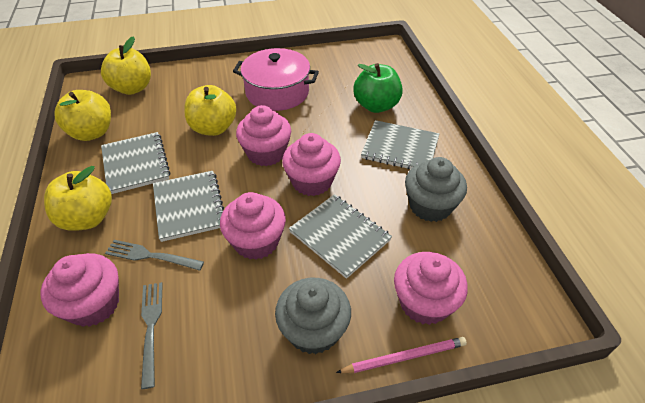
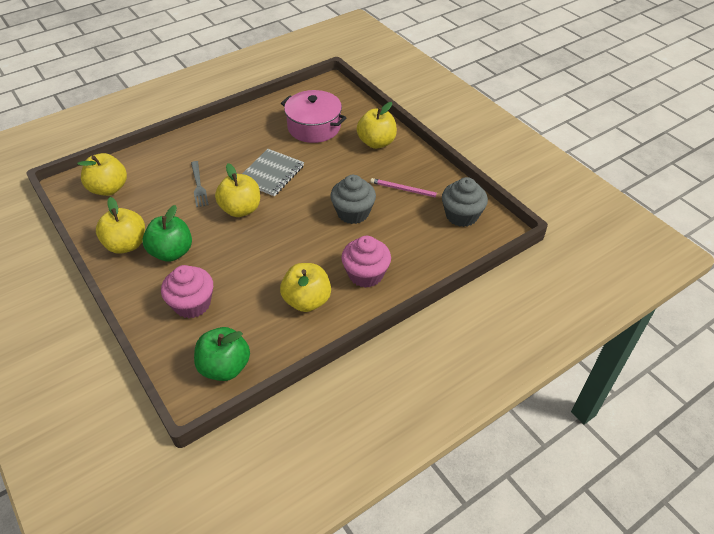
green apple: 1 -> 2
grey fork: 2 -> 1
grey notebook: 4 -> 1
pink cupcake: 5 -> 2
yellow apple: 4 -> 5

